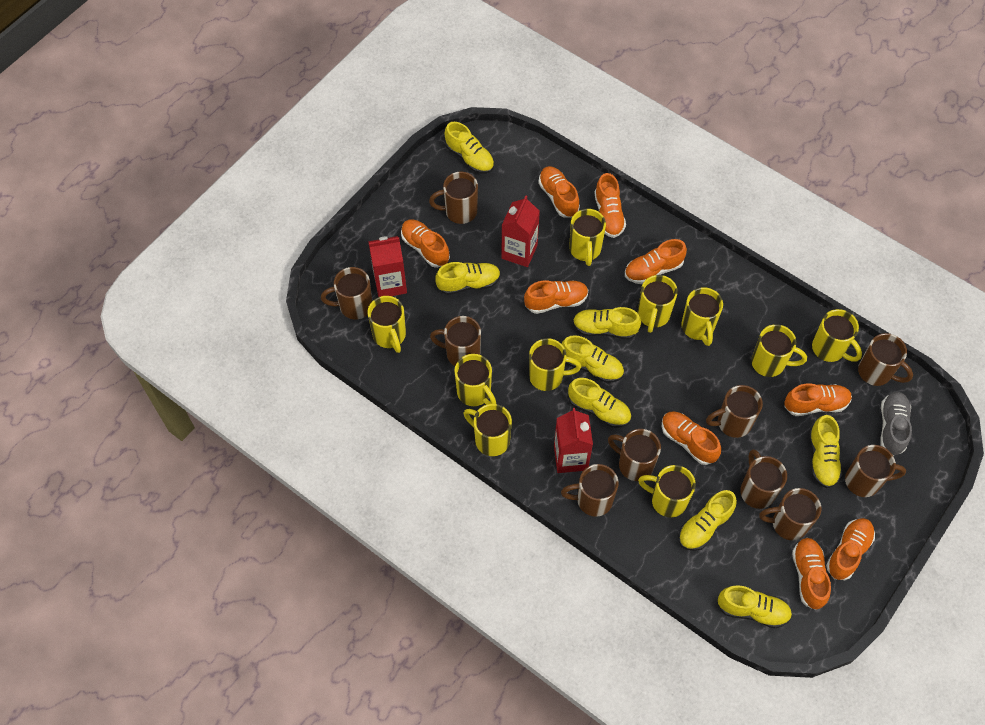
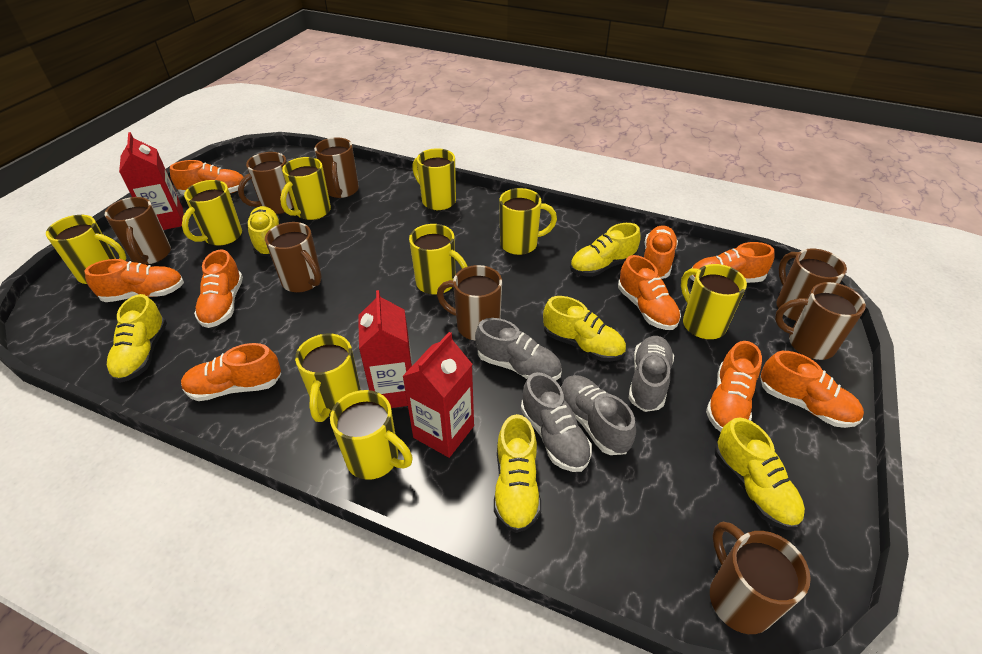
brown mug: 10 -> 8
grey shoe: 1 -> 4
yellow mug: 10 -> 9
yellow shoe: 8 -> 6

